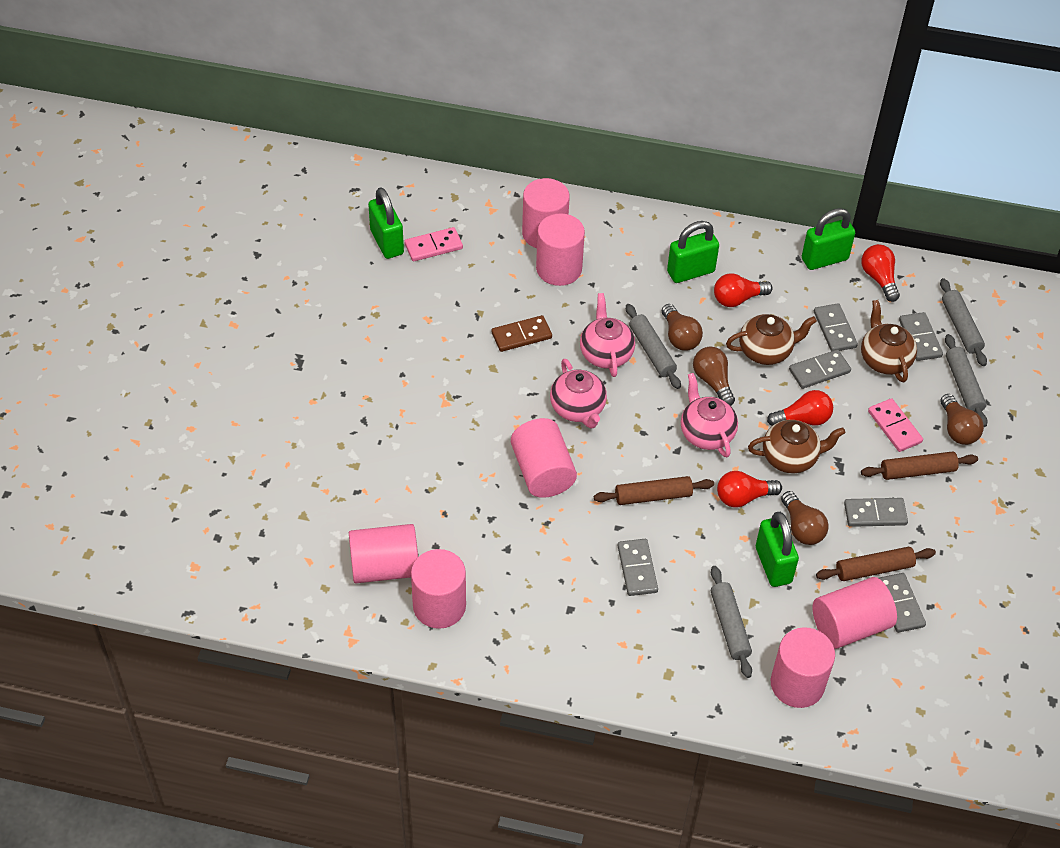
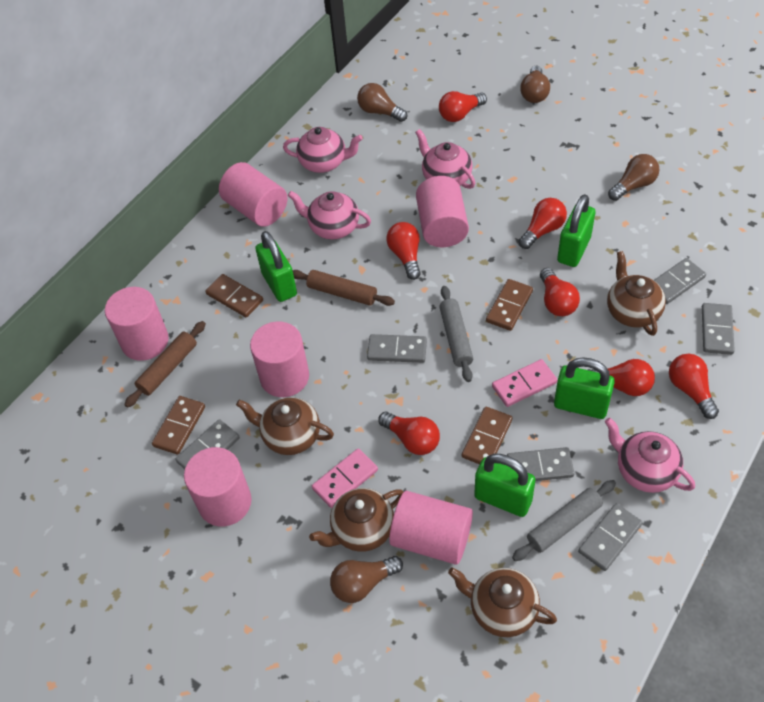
brown domino: 1 -> 4
brown rolling pin: 3 -> 2
brown teapot: 3 -> 4
grey rolling pin: 4 -> 2
pink cylinder: 7 -> 6
pink teapot: 3 -> 4
red light bulb: 4 -> 7

